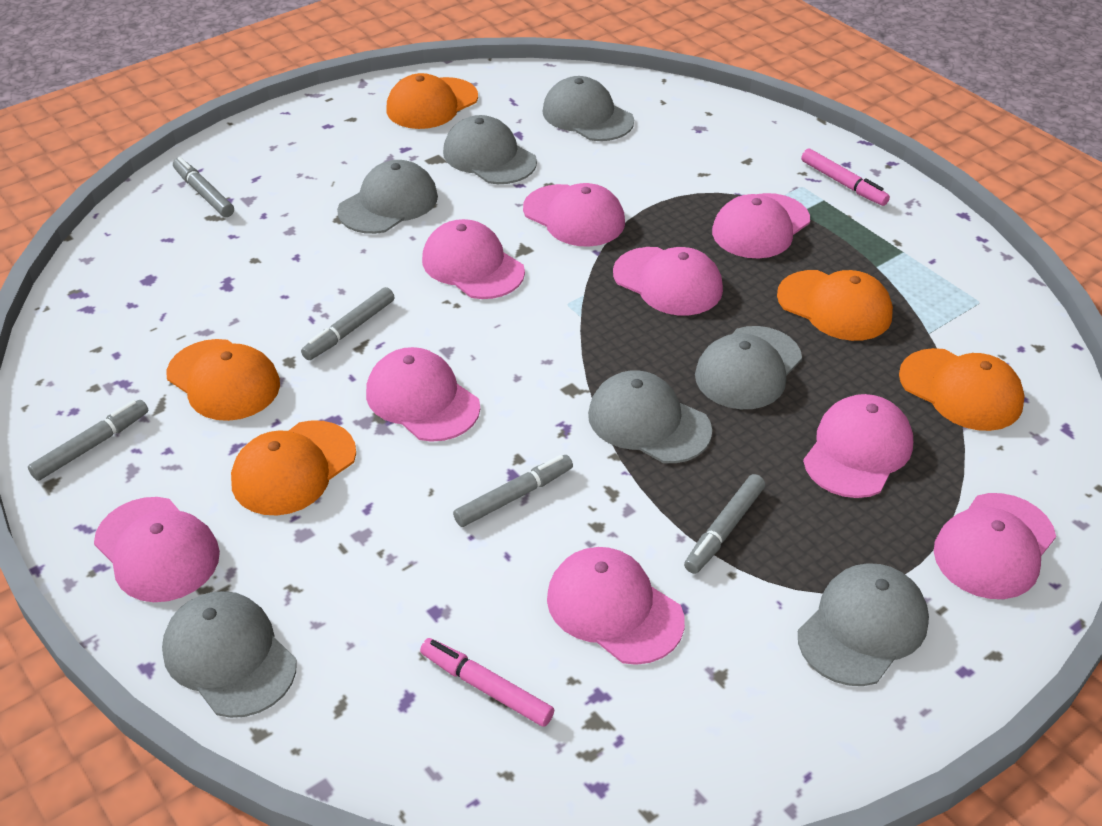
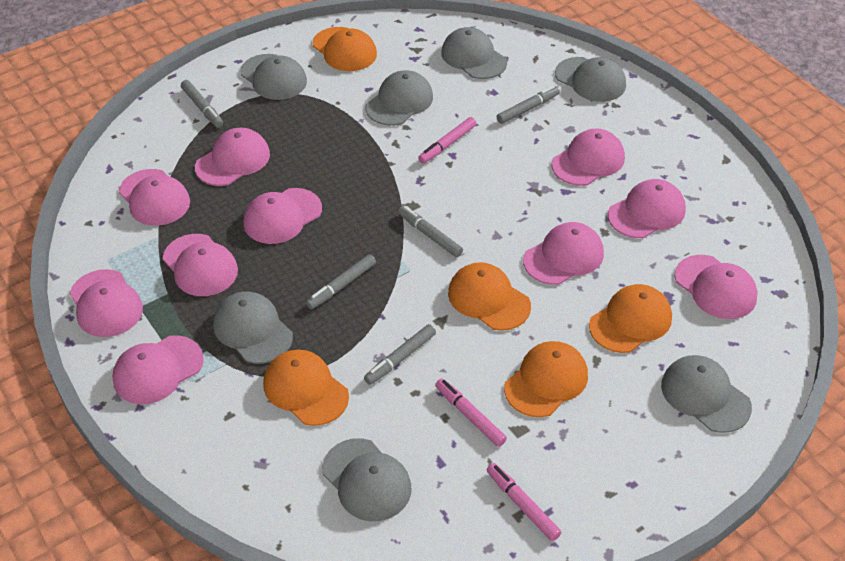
pink cap: 9 -> 10
pink marker: 2 -> 3

